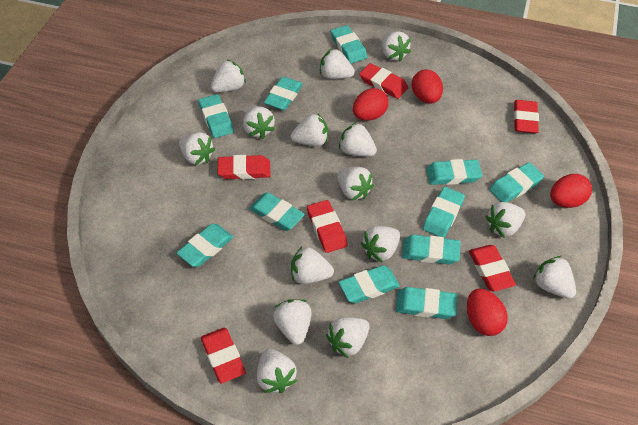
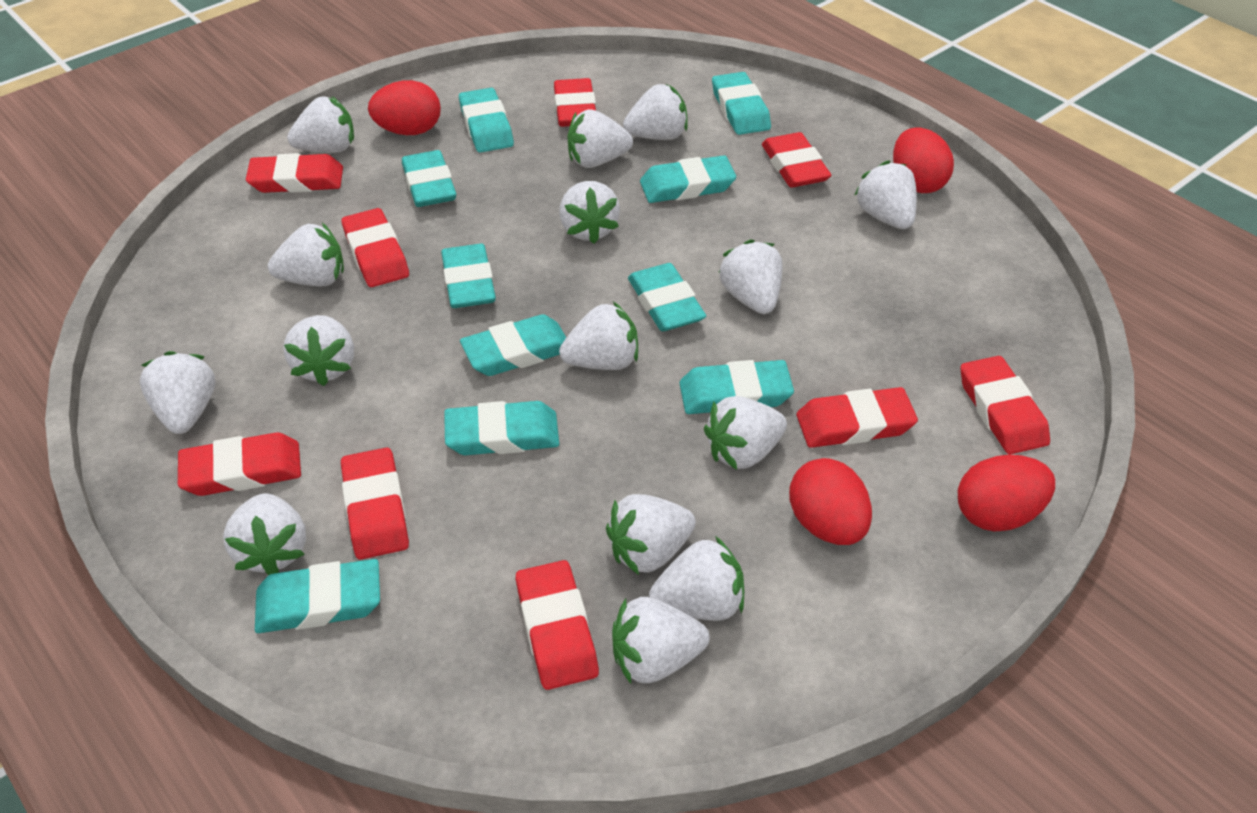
red eraser: 6 -> 9
turquoise eraser: 11 -> 10

